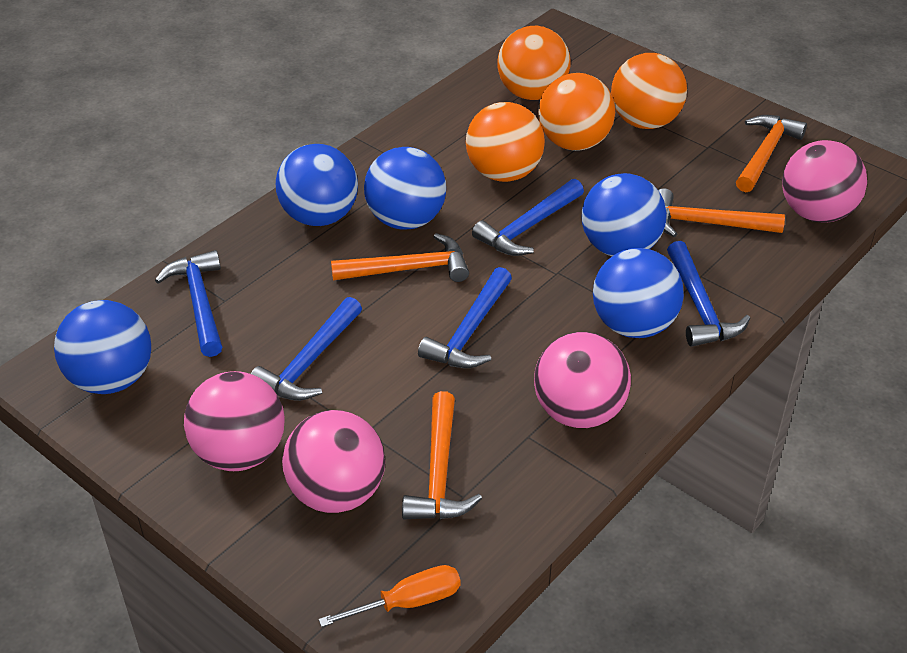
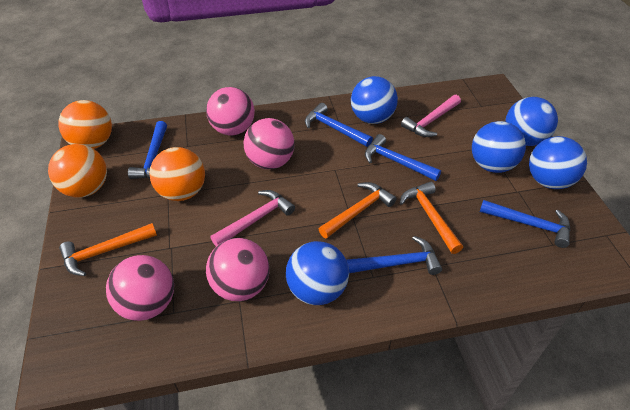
orange ball: 4 -> 3
orange hammer: 4 -> 3
orange screwdriver: 1 -> 0
pink hammer: 0 -> 2

